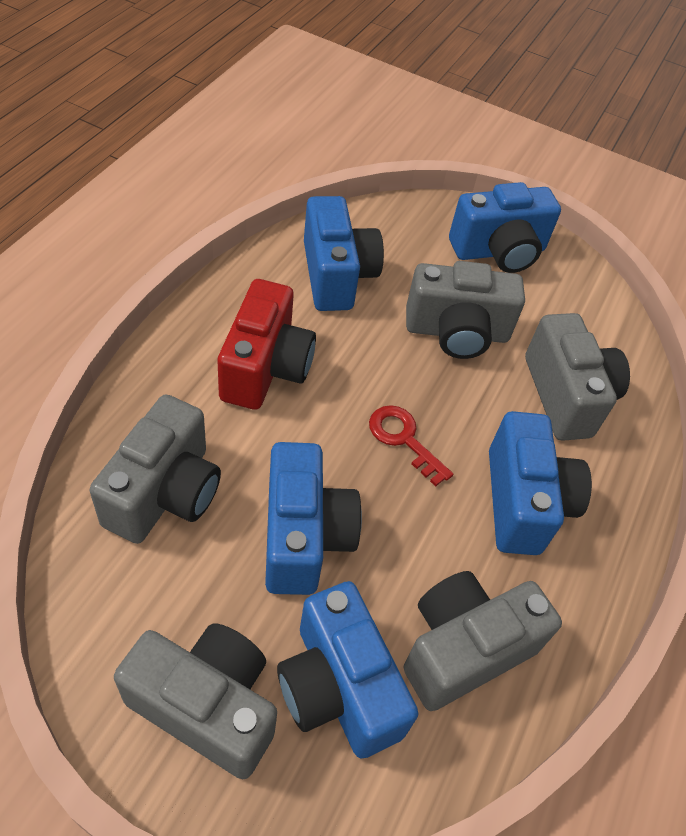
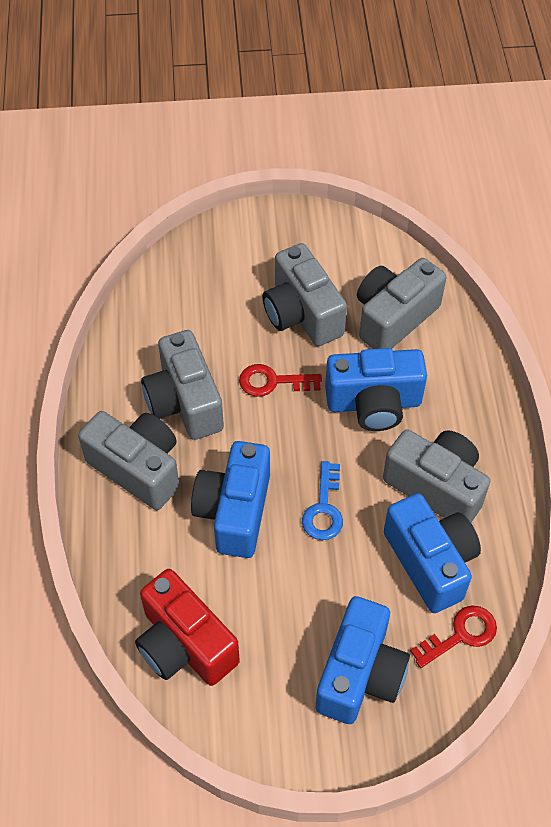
blue camera: 5 -> 4
blue key: 0 -> 1
red key: 1 -> 2

